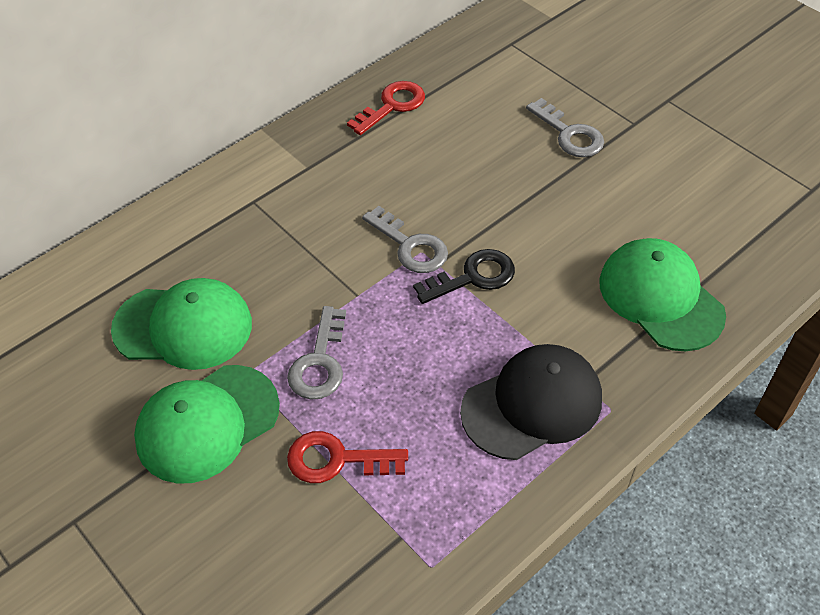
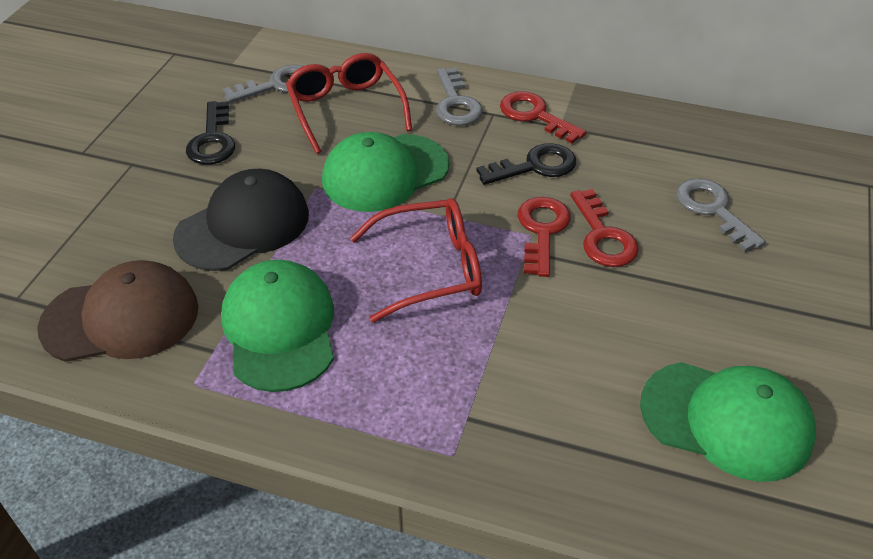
black key: 1 -> 2
brown cap: 0 -> 1
red glasses: 0 -> 2
red key: 2 -> 3

